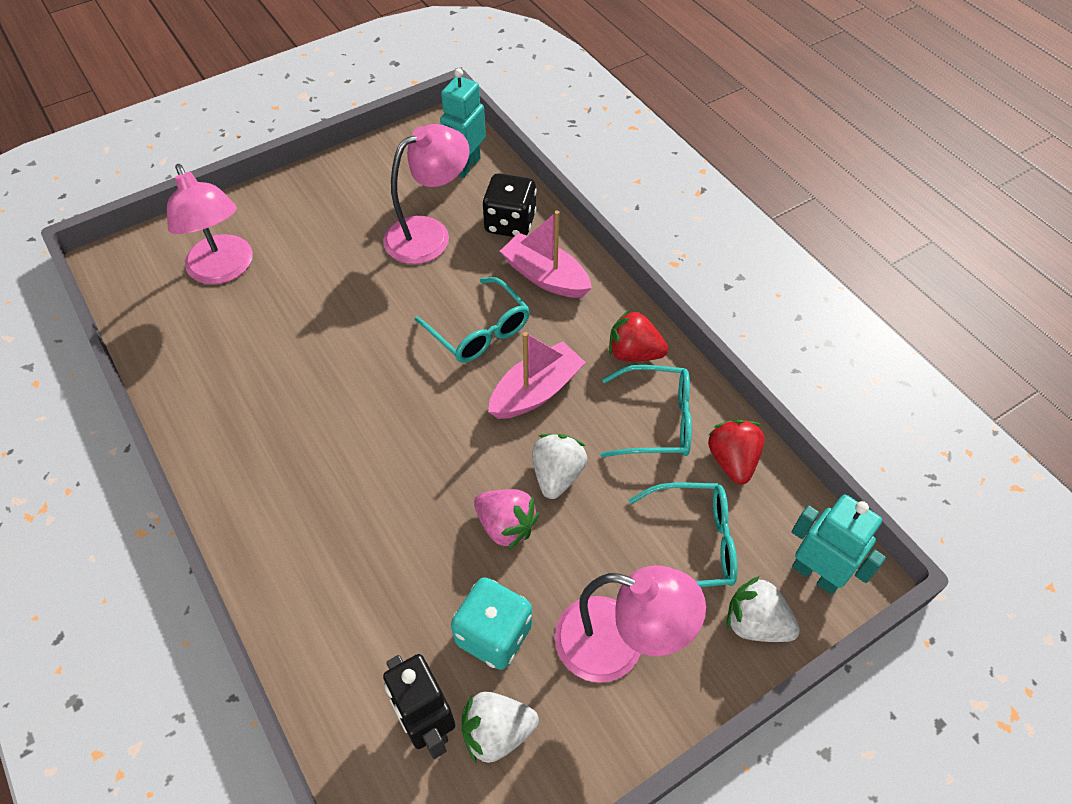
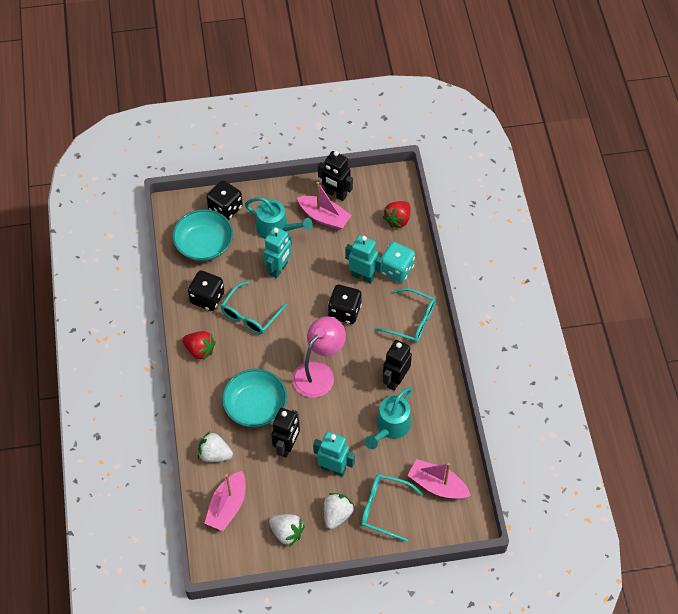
black dice: 1 -> 3
black robot: 1 -> 3
pink boat: 2 -> 3
pink lamp: 3 -> 1
pink strawberry: 1 -> 0
turquoise bowl: 0 -> 2
turquoise robot: 2 -> 3
turquoise watering can: 0 -> 2

